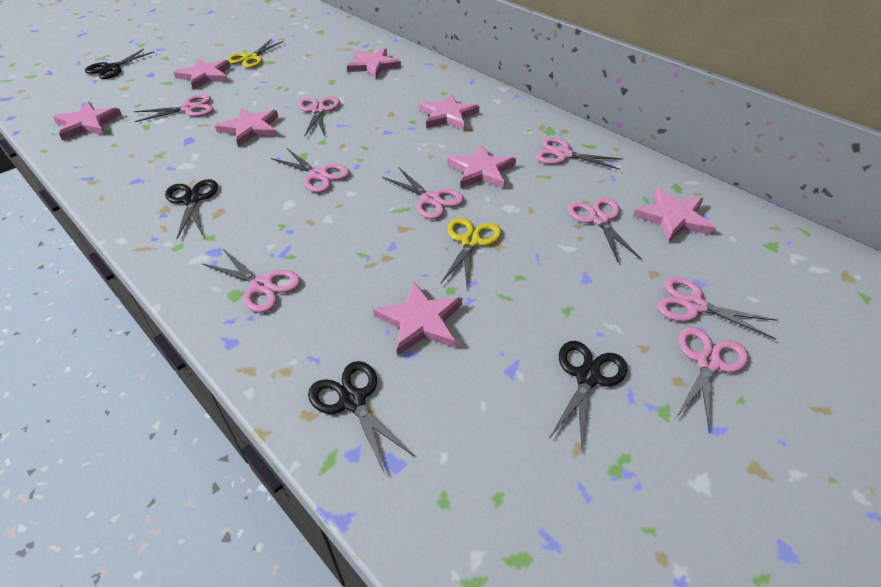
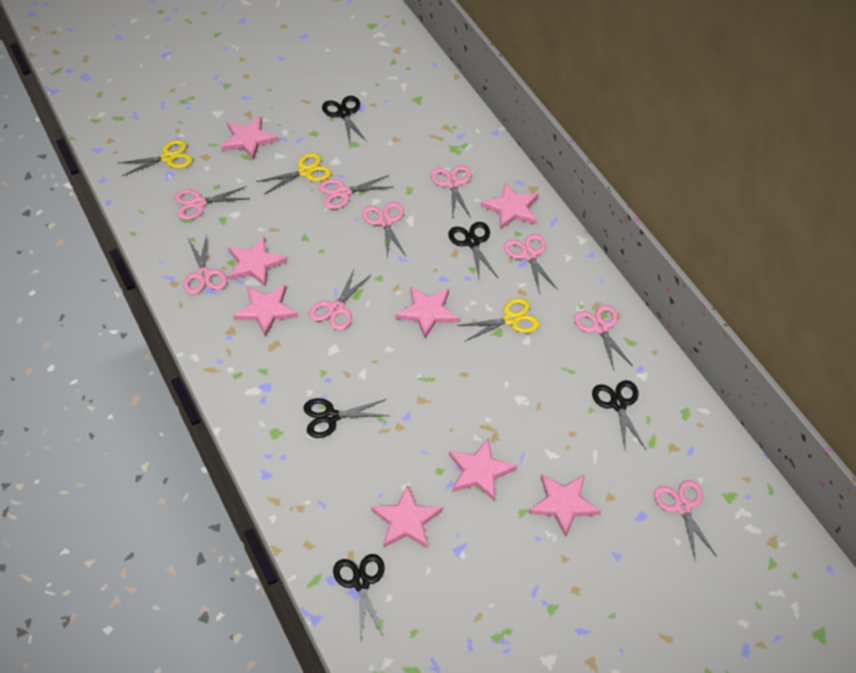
black scissors: 4 -> 5
yellow scissors: 2 -> 3

